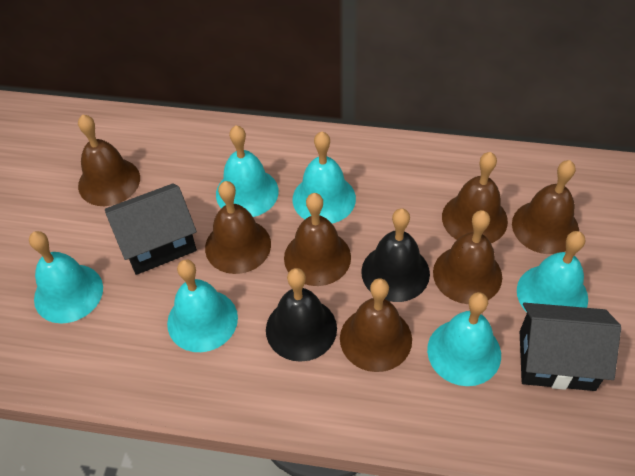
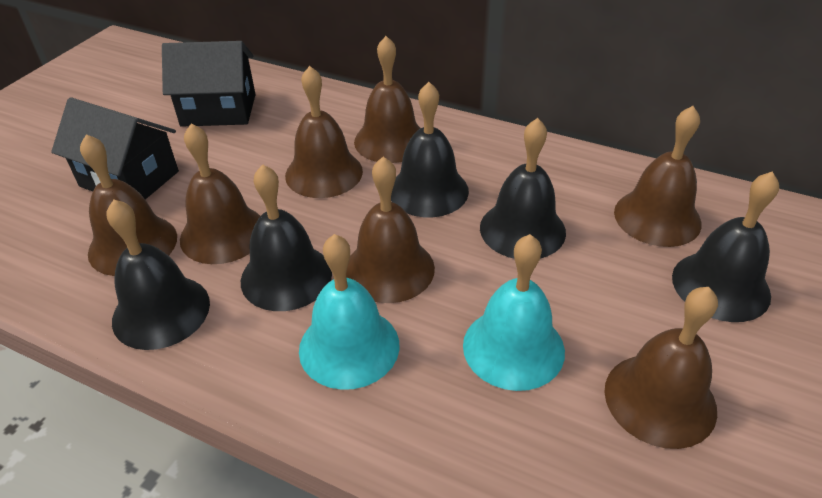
black bell: 2 -> 5
turquoise bell: 6 -> 2

